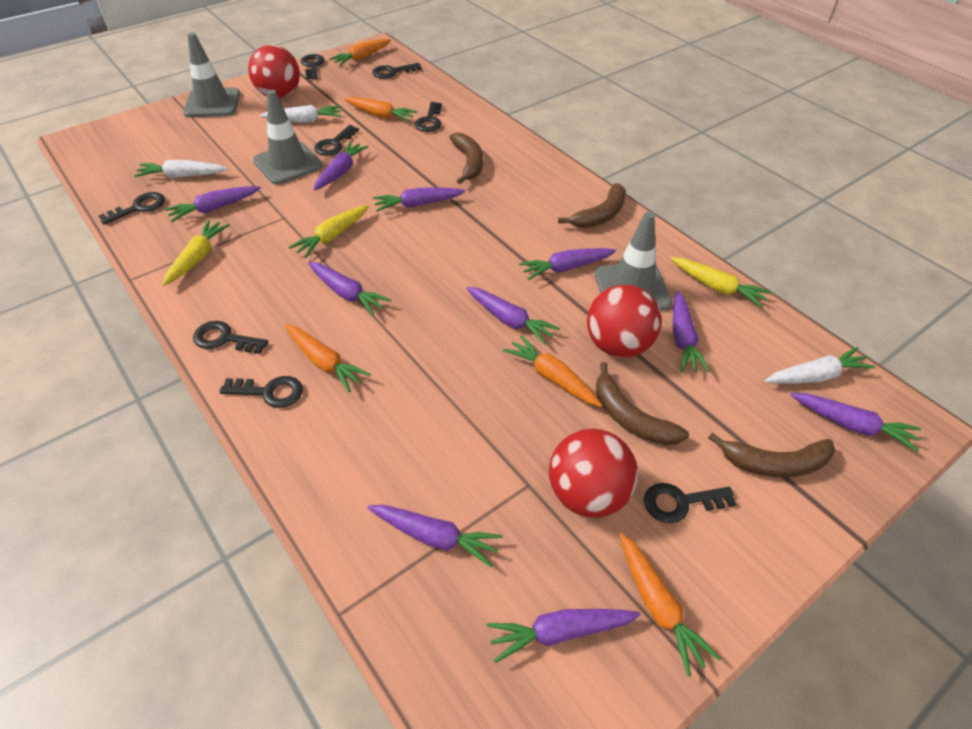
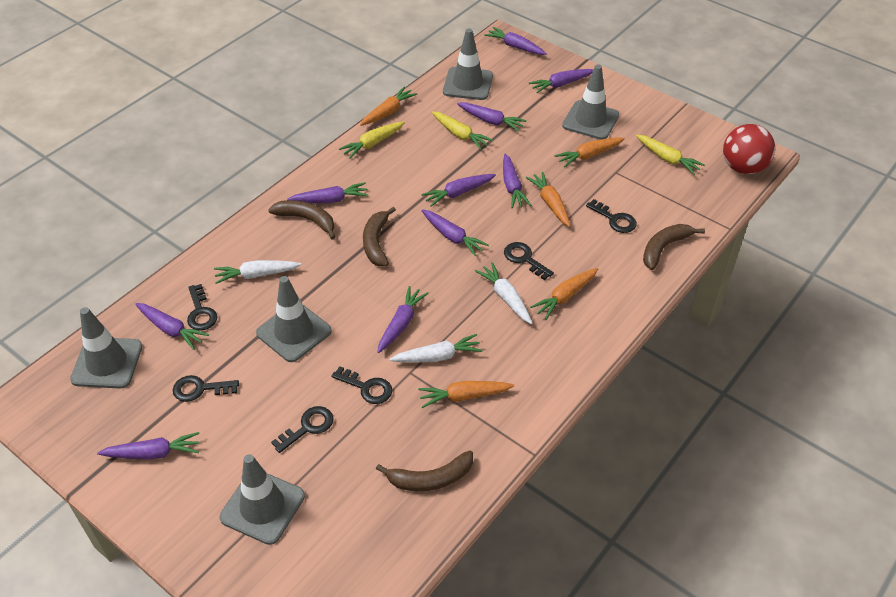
black key: 8 -> 6
grey traffic cone: 3 -> 5
red ball: 3 -> 1

